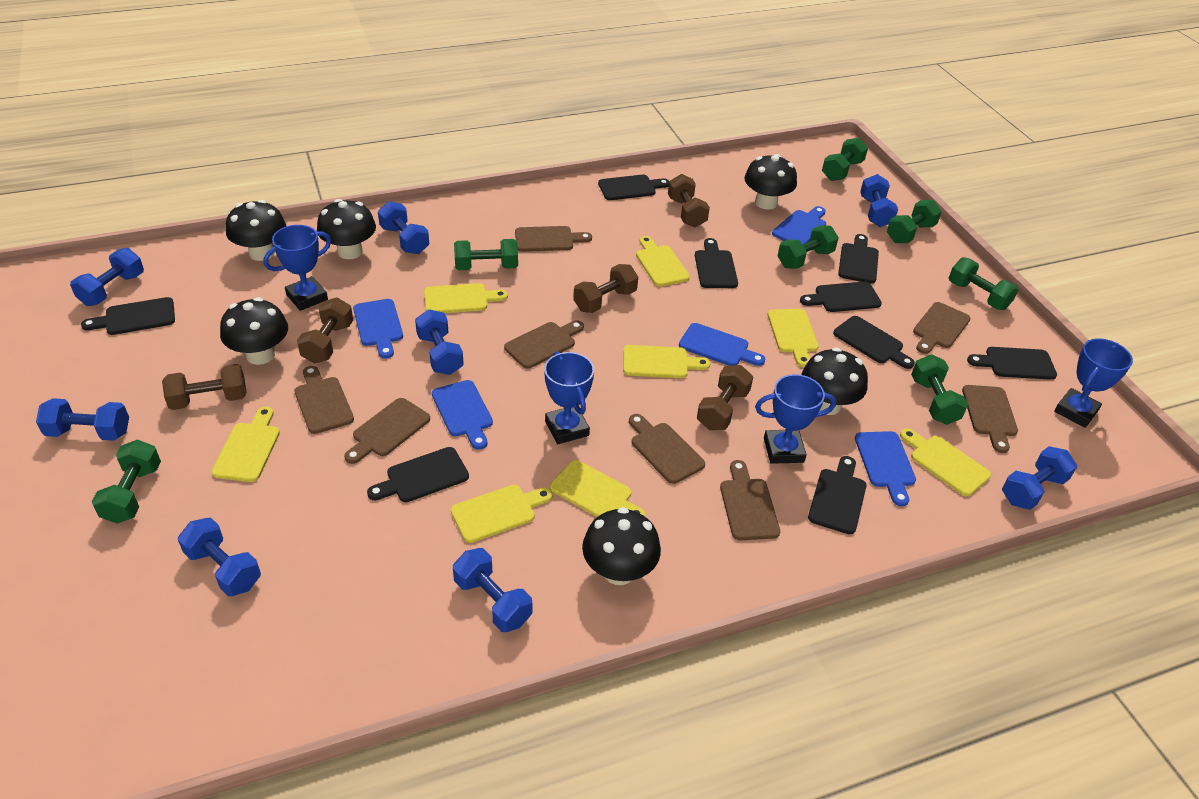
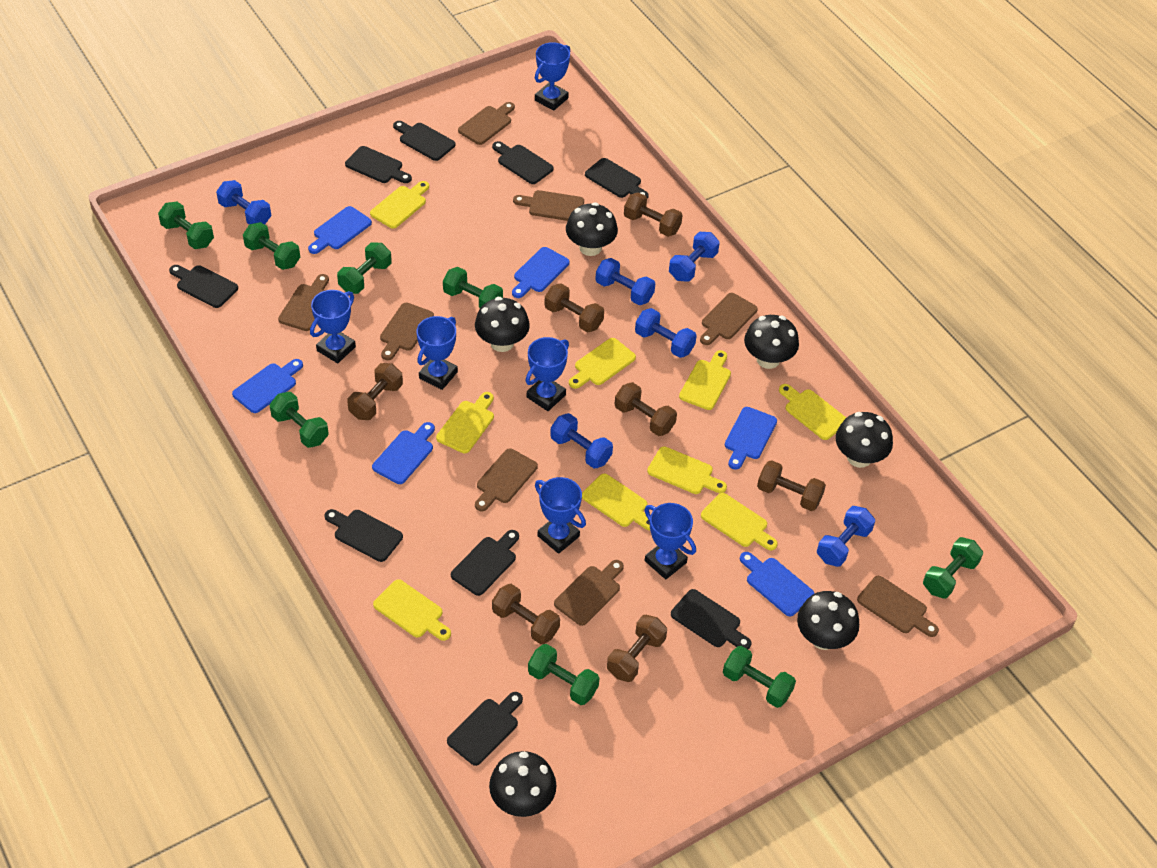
blue cutting board: 5 -> 6
blue dumbbell: 8 -> 6
blue trophy: 4 -> 6
brown dumbbell: 5 -> 7
green dumbbell: 7 -> 8
yellow cutting board: 8 -> 9

